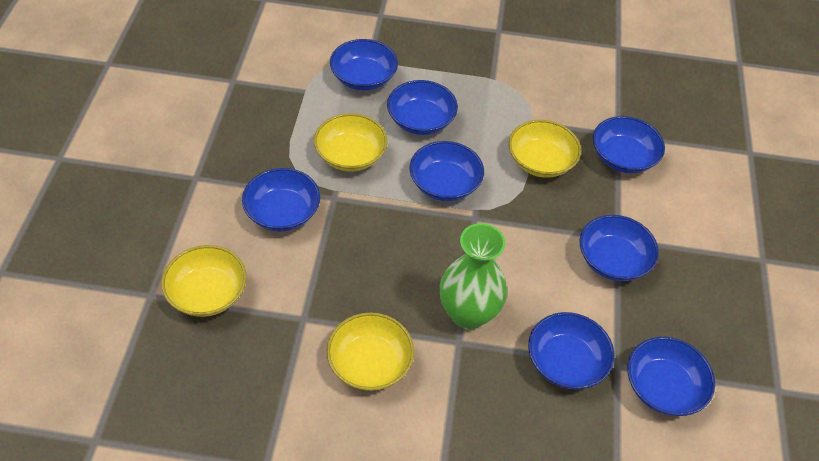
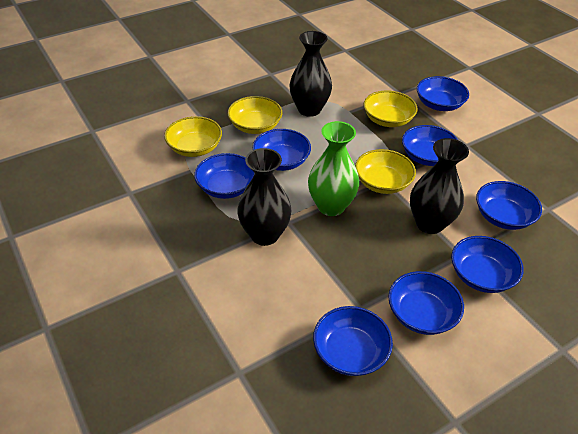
black vase: 0 -> 3

